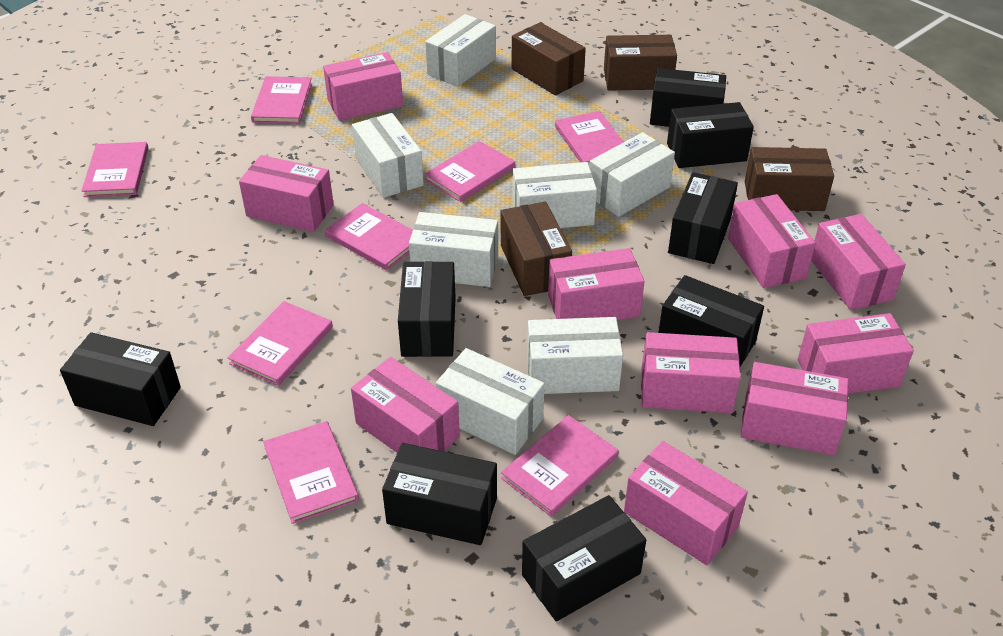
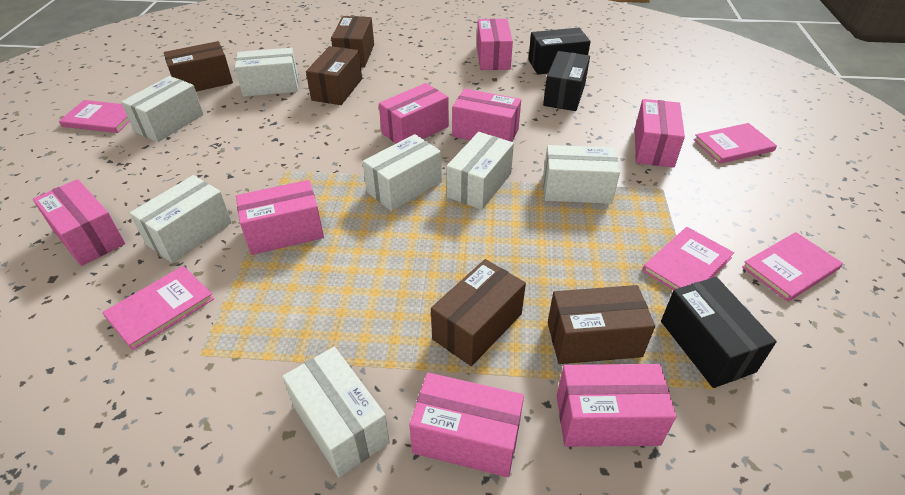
black box: 8 -> 3
brown box: 4 -> 5
pink book: 8 -> 5
pink box: 10 -> 8

